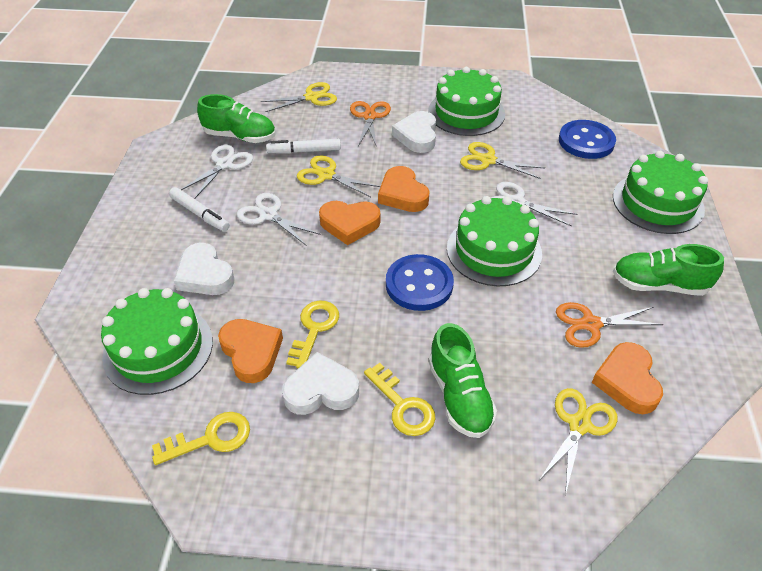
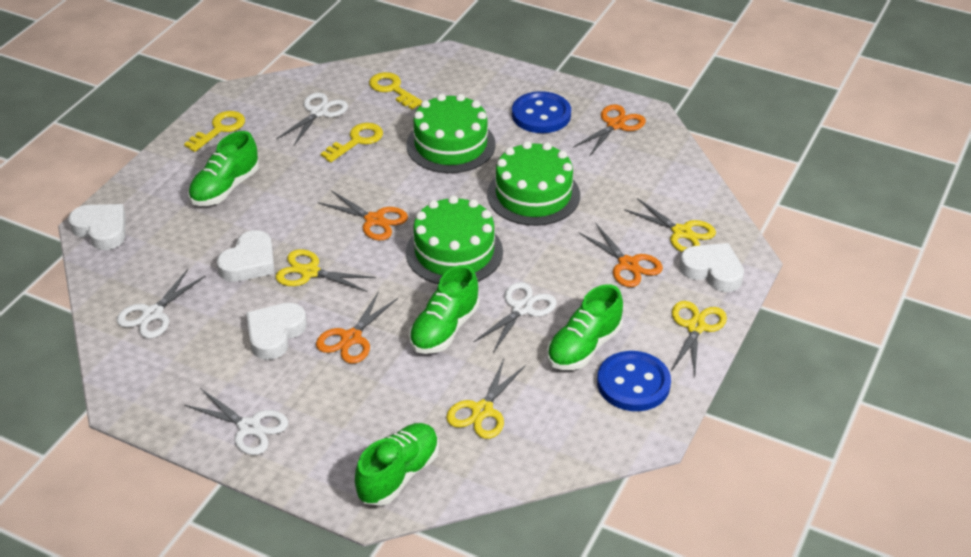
green cake: 4 -> 3
green shoe: 3 -> 4
orange heart: 4 -> 0
orange scissors: 2 -> 4
white heart: 3 -> 4
white marker: 2 -> 0
white scissors: 3 -> 4

